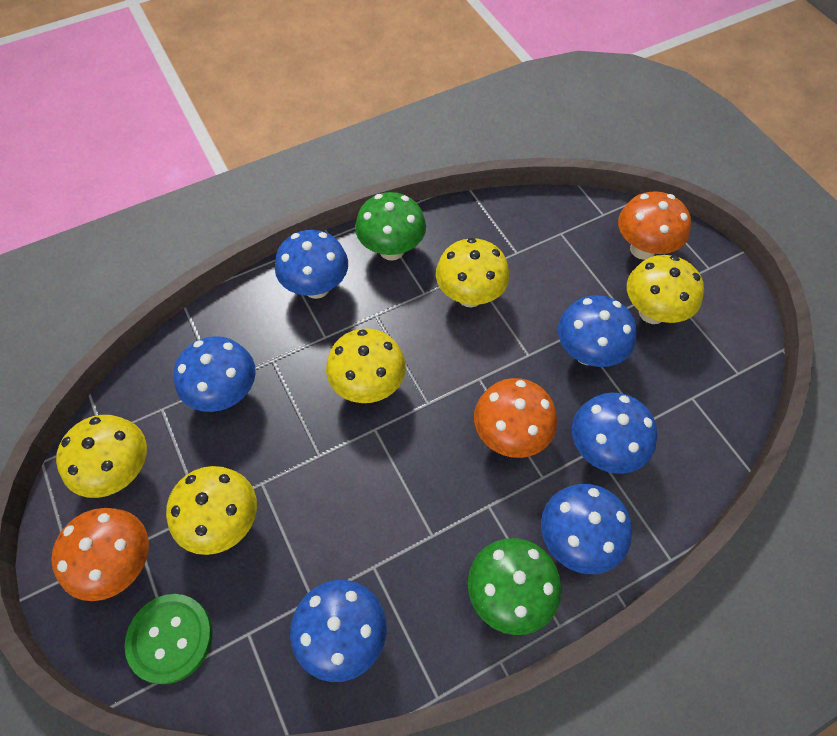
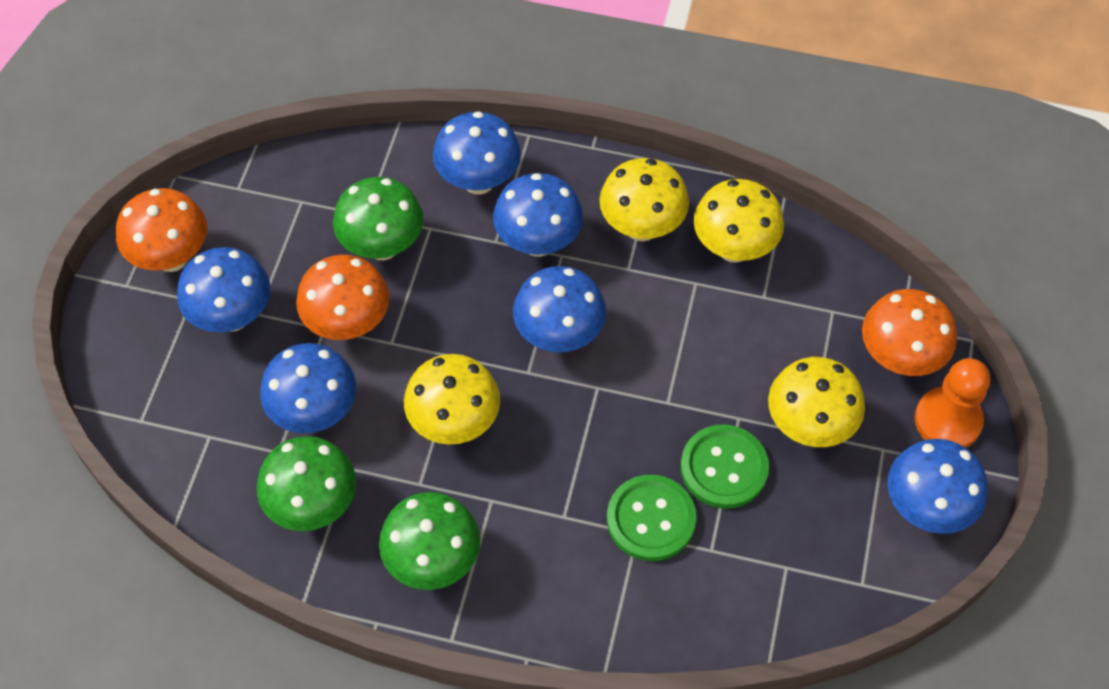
green button: 1 -> 2
green mushroom: 2 -> 3
orange pawn: 0 -> 1
yellow mushroom: 5 -> 4

